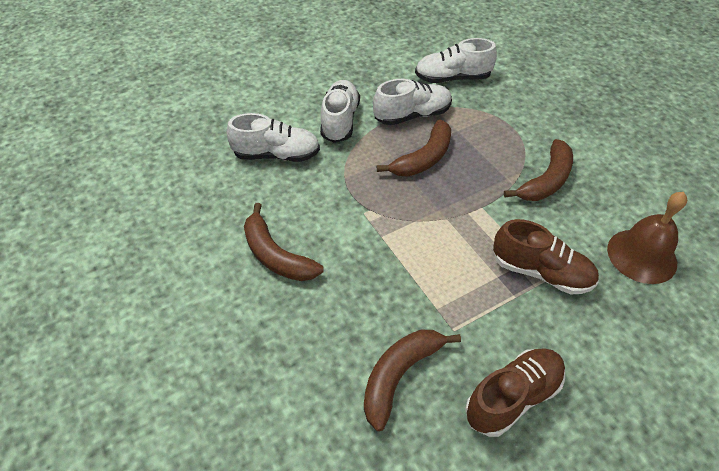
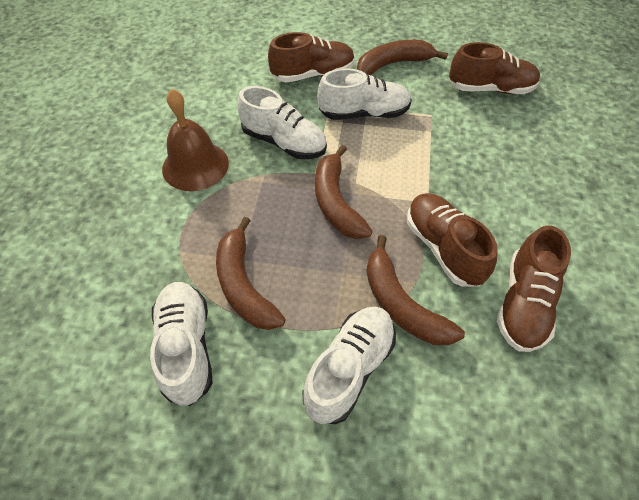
brown shoe: 2 -> 4

